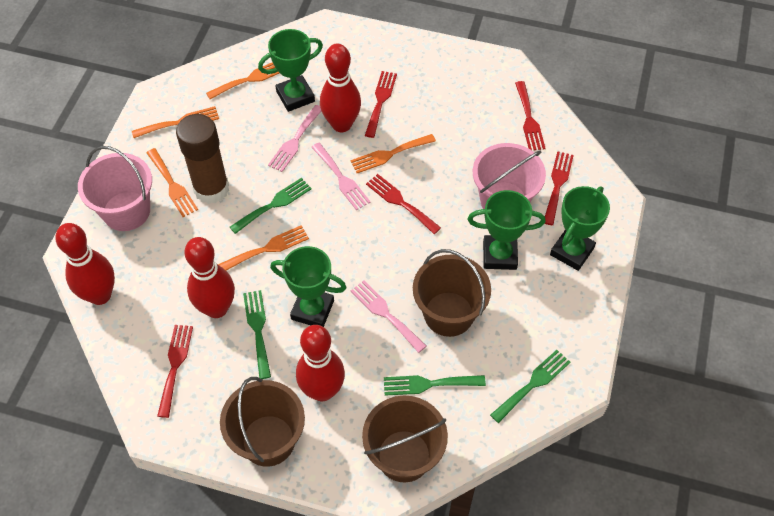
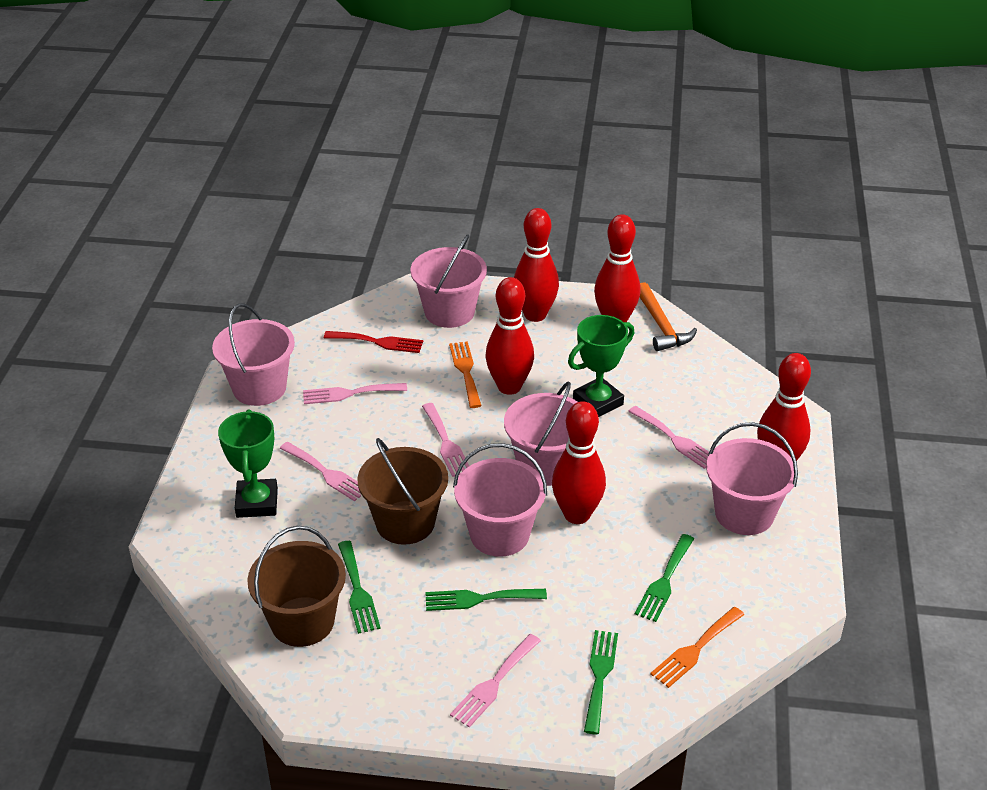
brown bucket: 3 -> 2
brown glue stick: 1 -> 0
green trophy: 4 -> 2
orange fork: 5 -> 2
orange hammer: 0 -> 1
pink bucket: 2 -> 5
pink fork: 3 -> 5
red bowling pin: 4 -> 5
red fork: 5 -> 1

